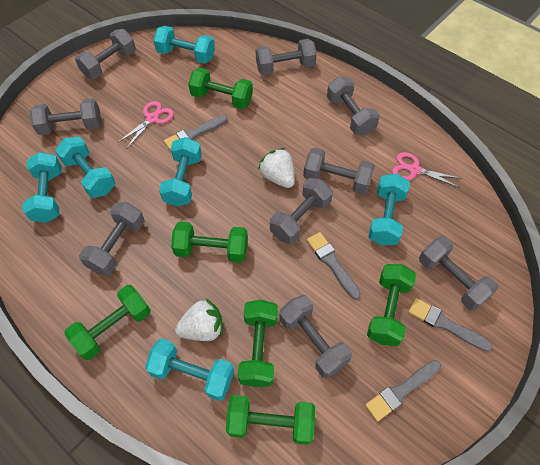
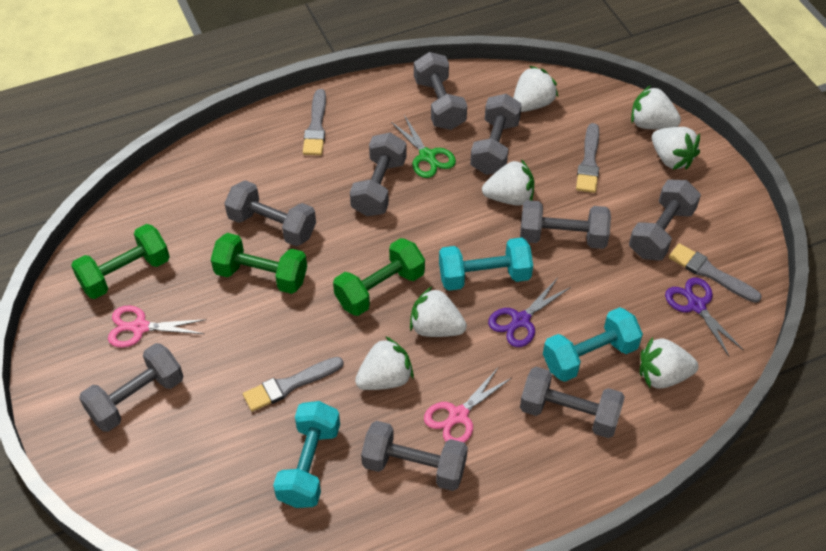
green dumbbell: 6 -> 3
green scissors: 0 -> 1
purple scissors: 0 -> 2
turquoise dumbbell: 6 -> 3
white strawberry: 2 -> 7

